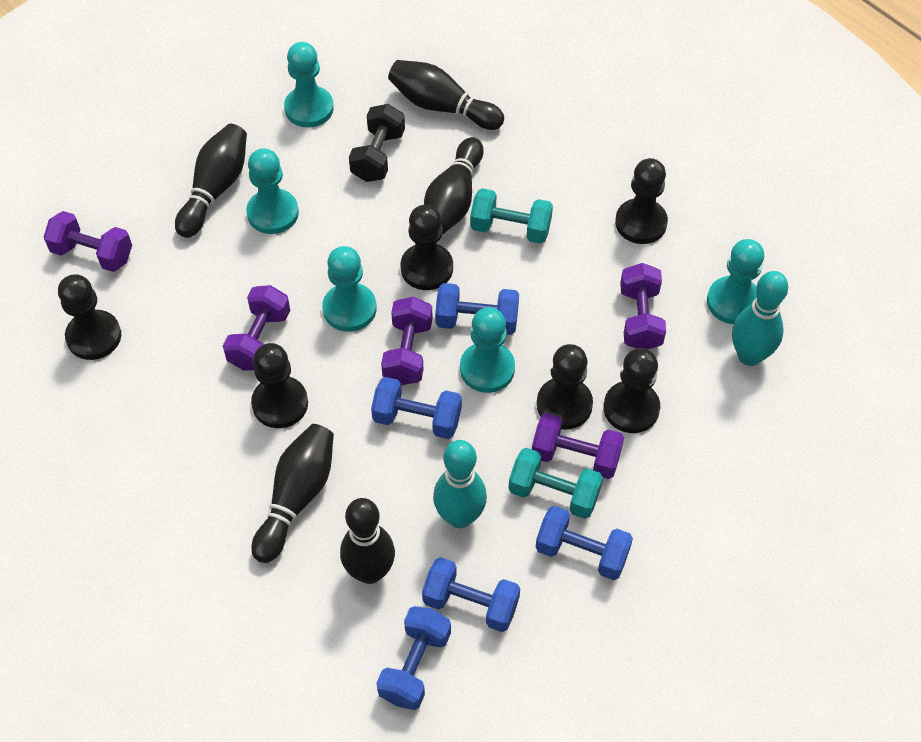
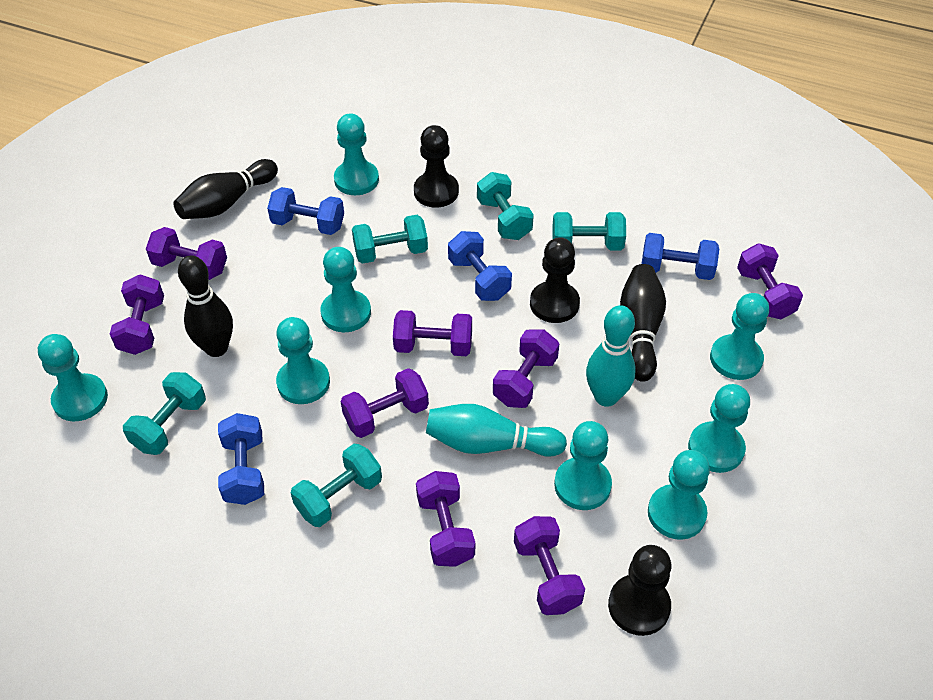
black bowling pin: 5 -> 3
black dumbbell: 1 -> 0
black pawn: 6 -> 3
blue dumbbell: 5 -> 4
purple dumbbell: 5 -> 8
turquoise dumbbell: 2 -> 5
turquoise pawn: 5 -> 8

